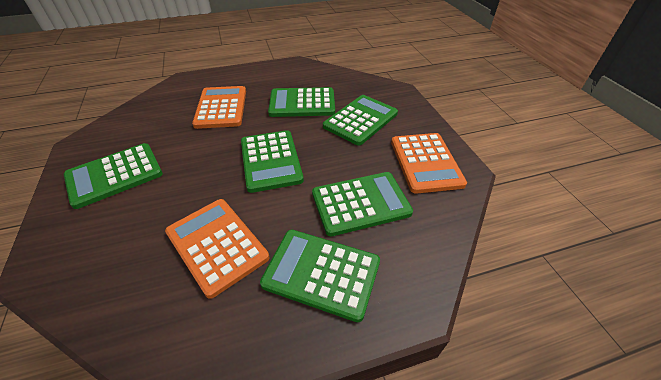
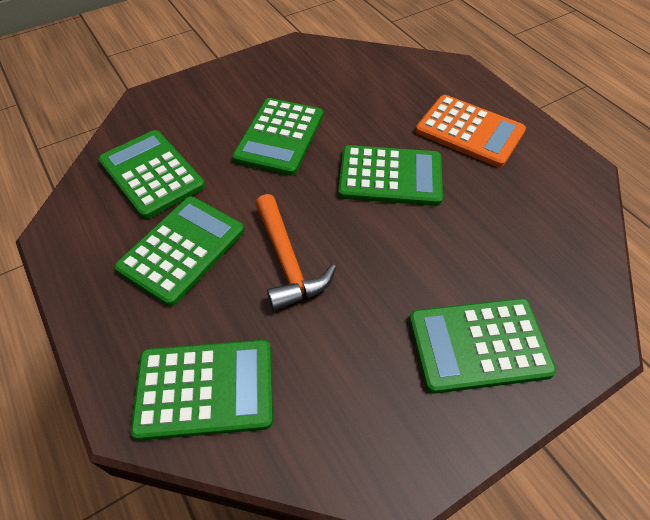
orange calculator: 3 -> 1
orange hammer: 0 -> 1

